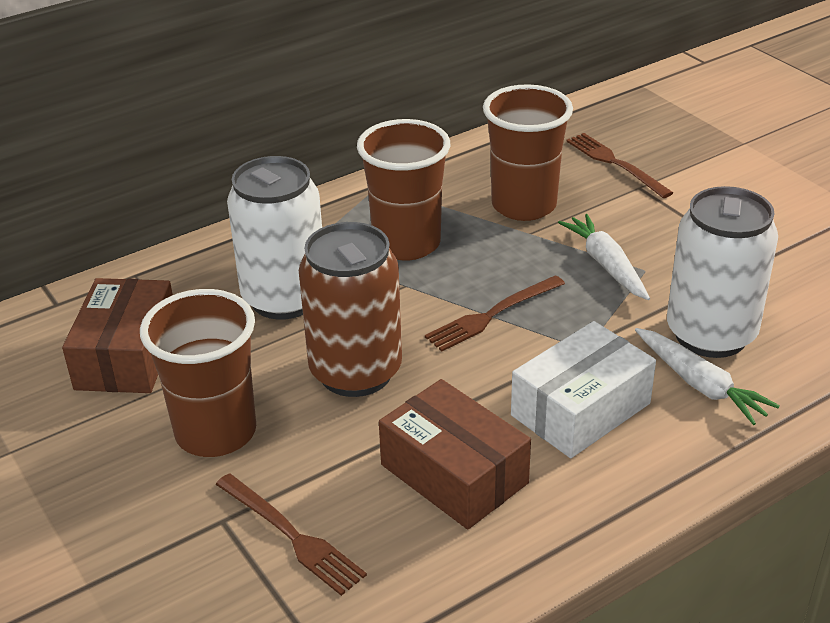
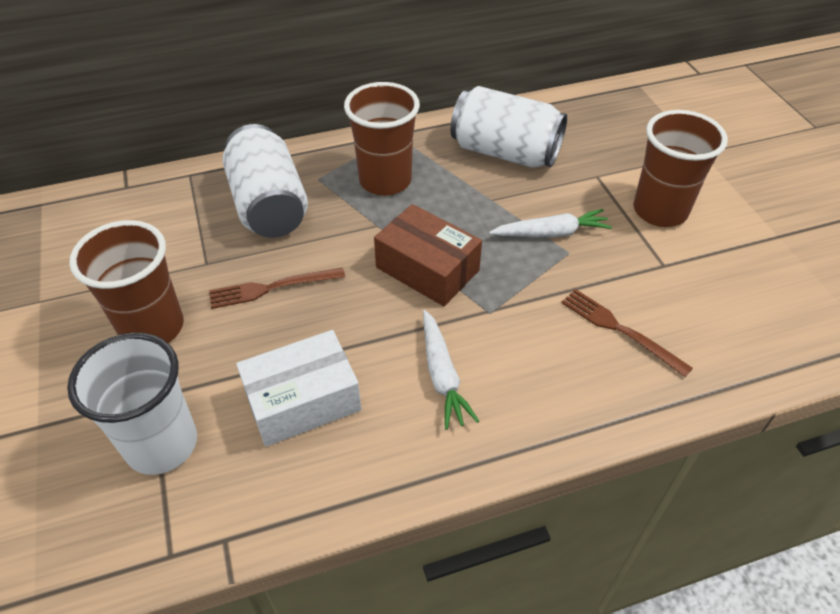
brown box: 2 -> 1
brown can: 1 -> 0
brown fork: 3 -> 2
white cup: 0 -> 1

